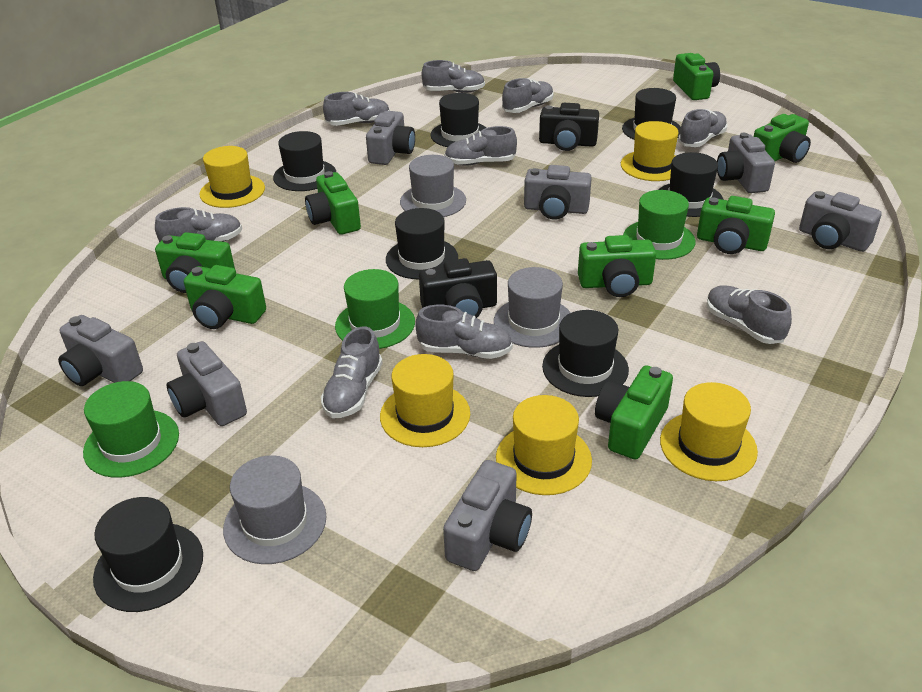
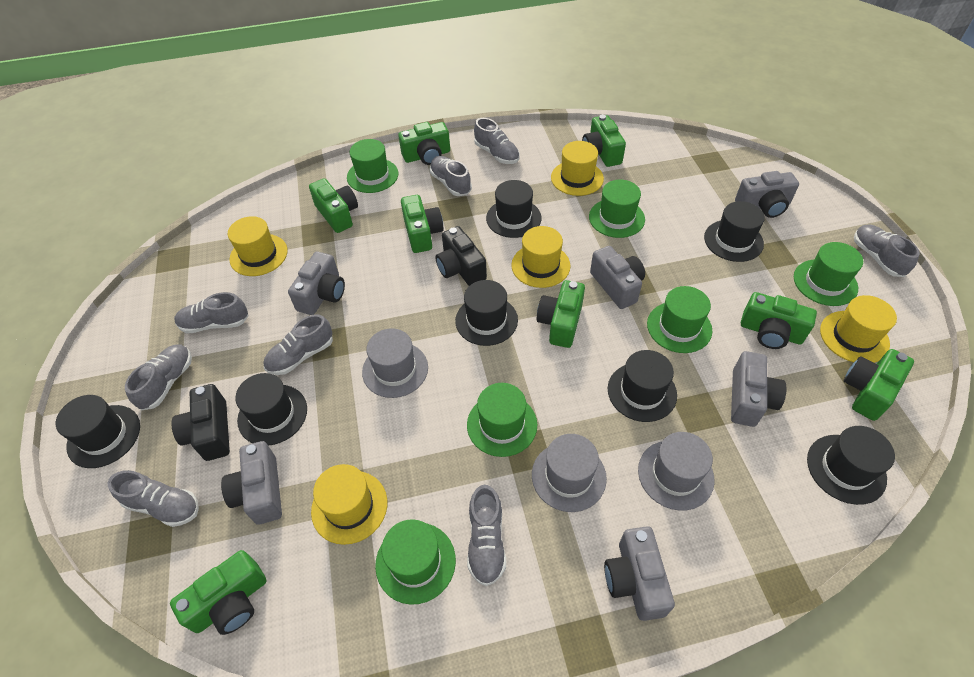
green hat: 3 -> 6
grey camera: 7 -> 6
grey shoe: 9 -> 8

